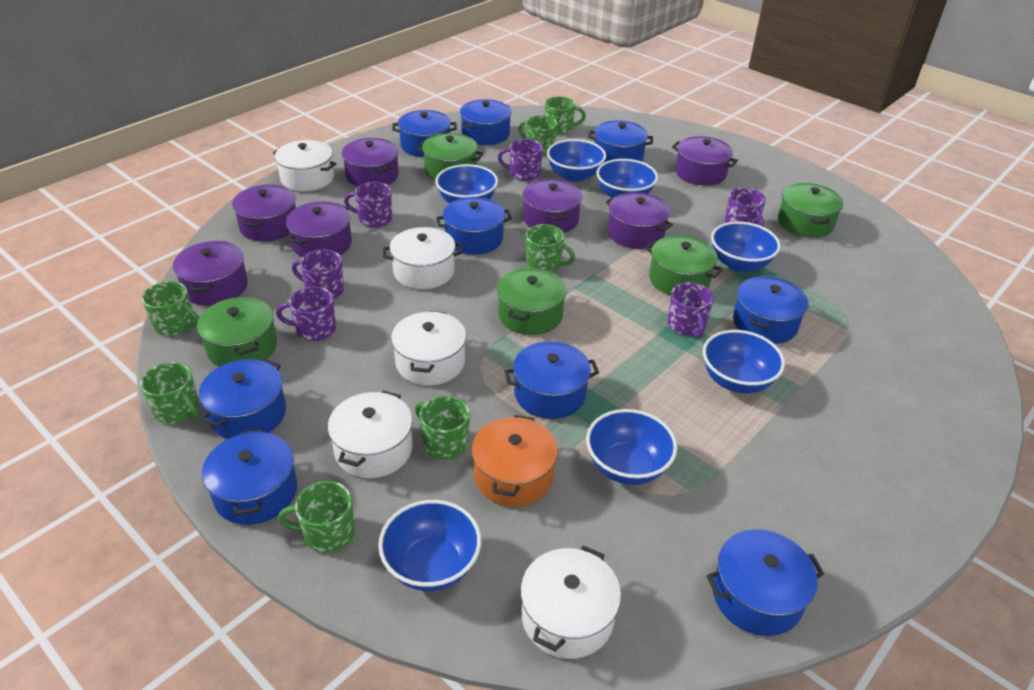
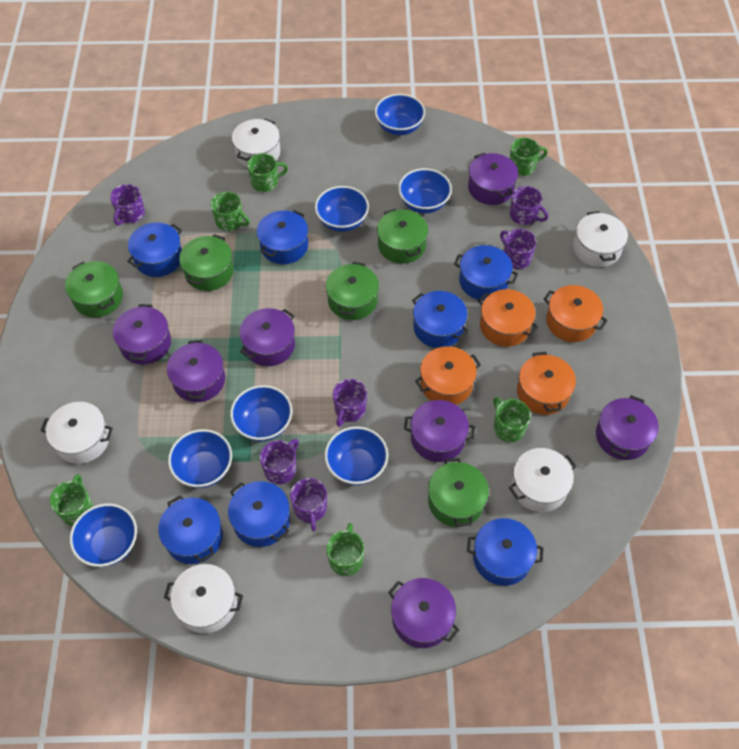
blue pot: 9 -> 7
green mug: 7 -> 6
orange pot: 1 -> 4

